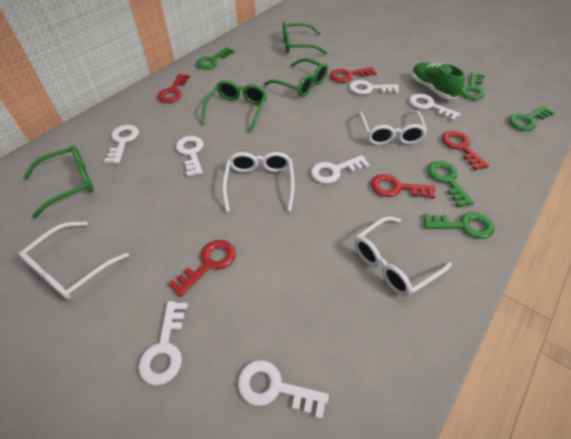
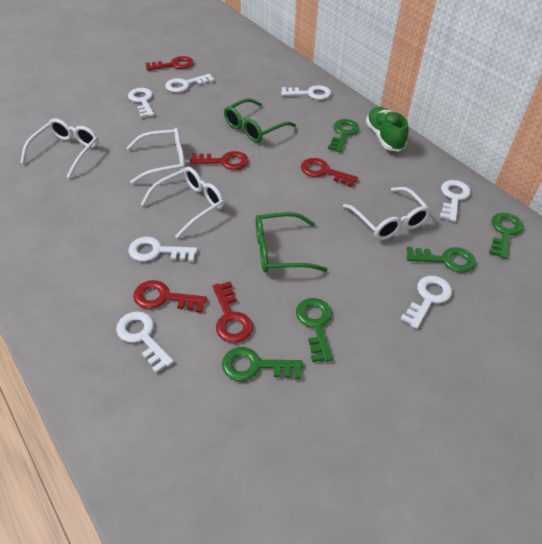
green glasses: 4 -> 2

